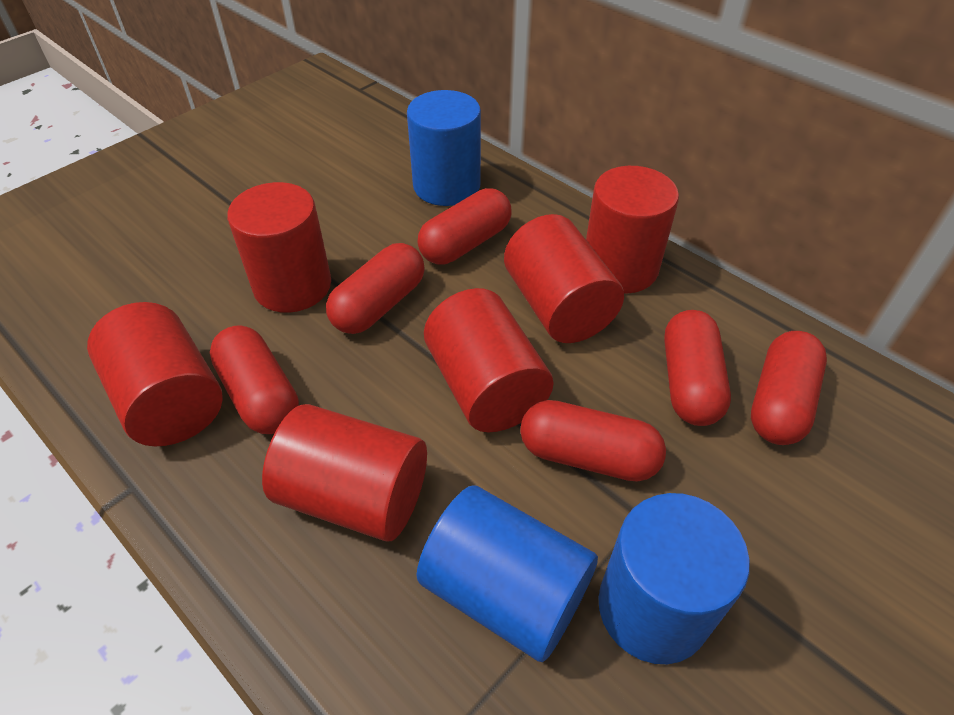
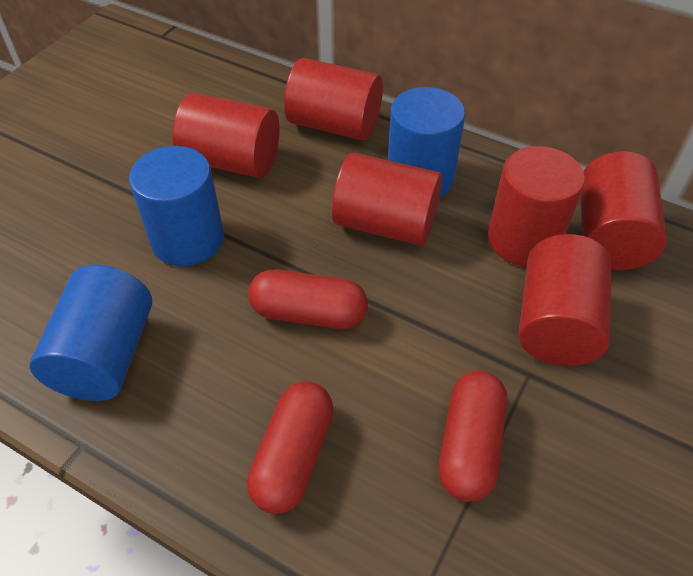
red capsule: 6 -> 3

